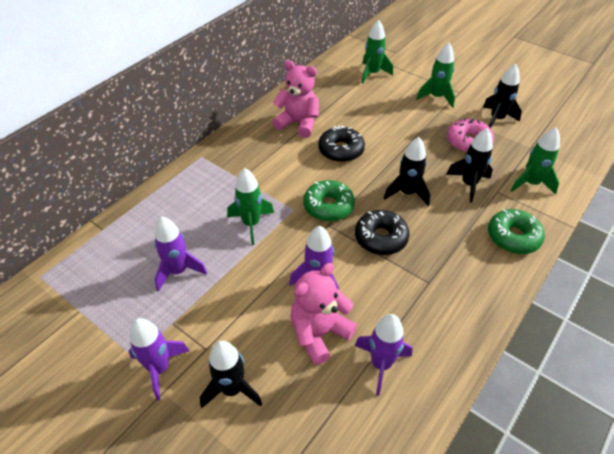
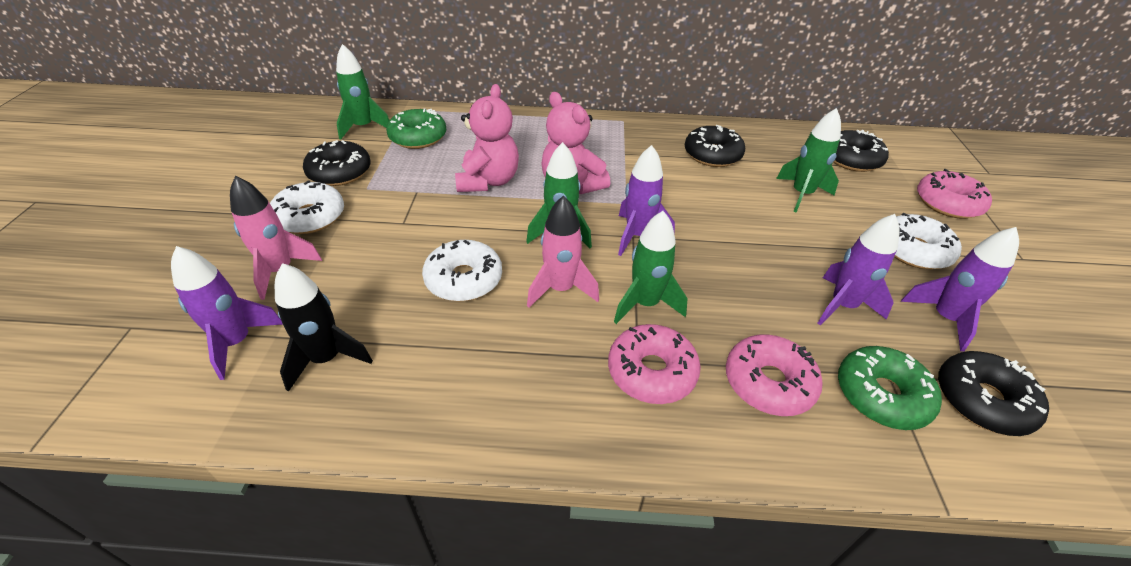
black donut: 2 -> 4
black rocket: 4 -> 1
pink donut: 1 -> 3
pink rocket: 0 -> 2
white donut: 0 -> 3

